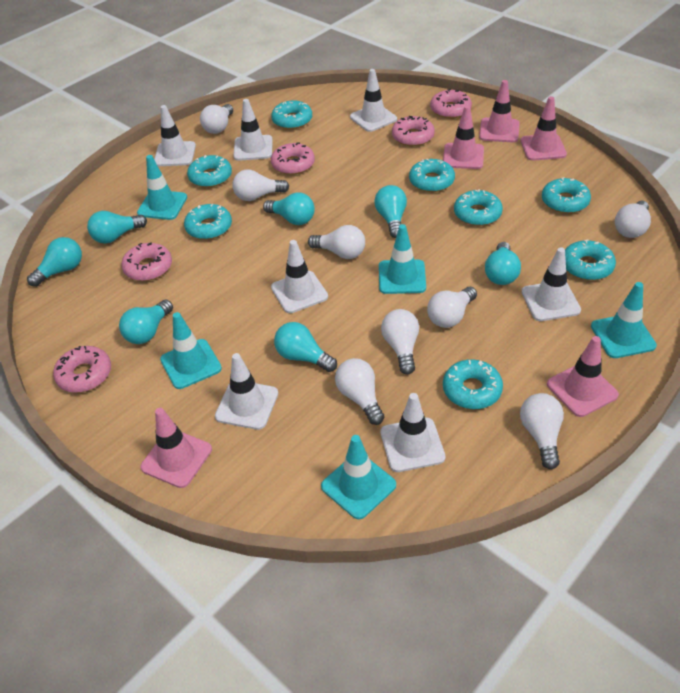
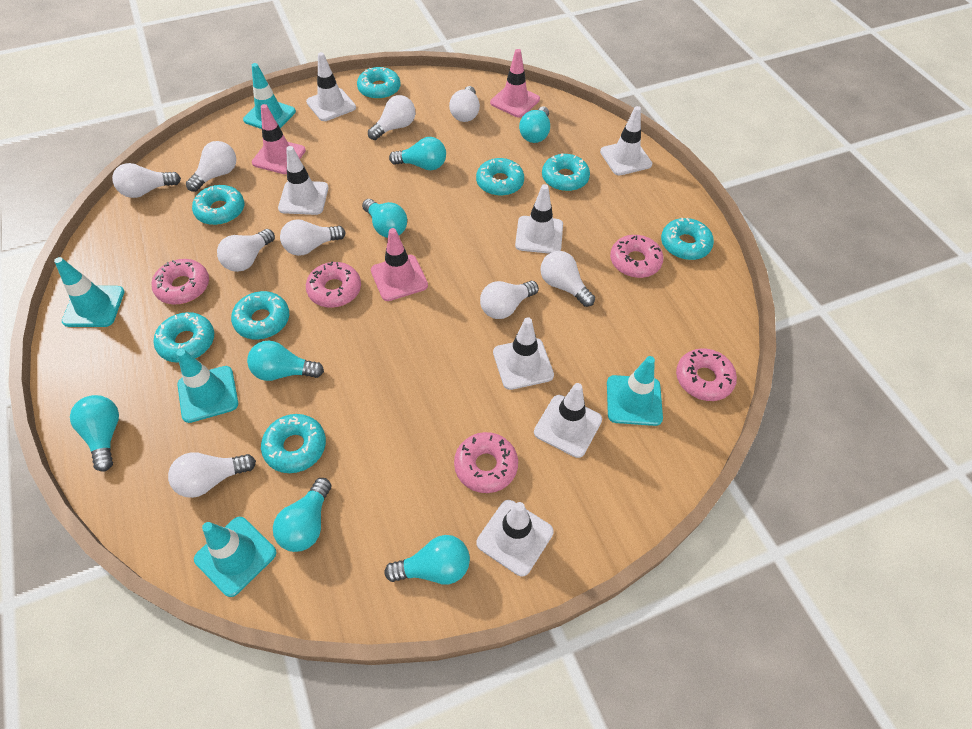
pink traffic cone: 5 -> 3
white light bulb: 8 -> 9

